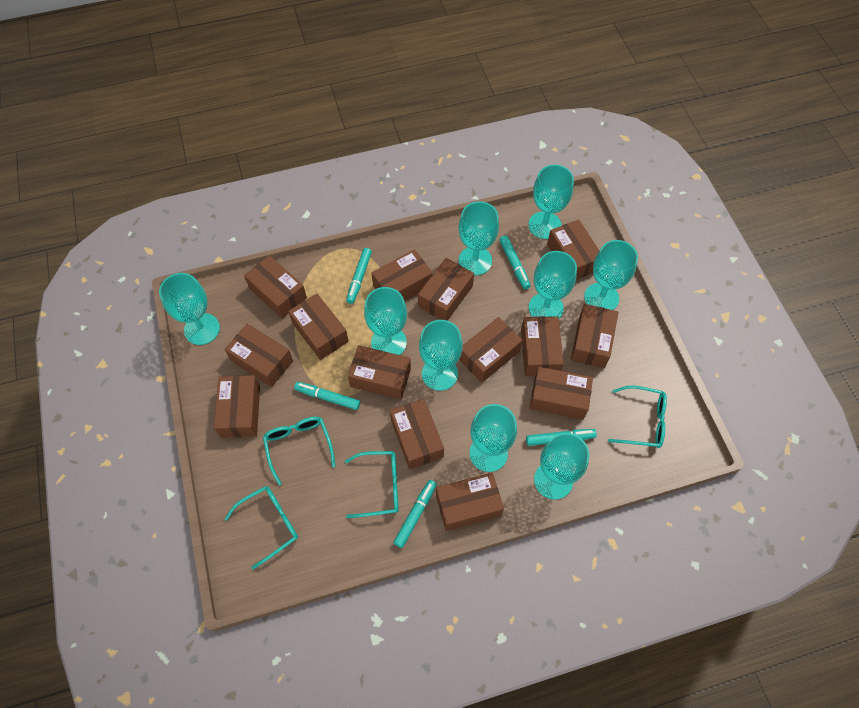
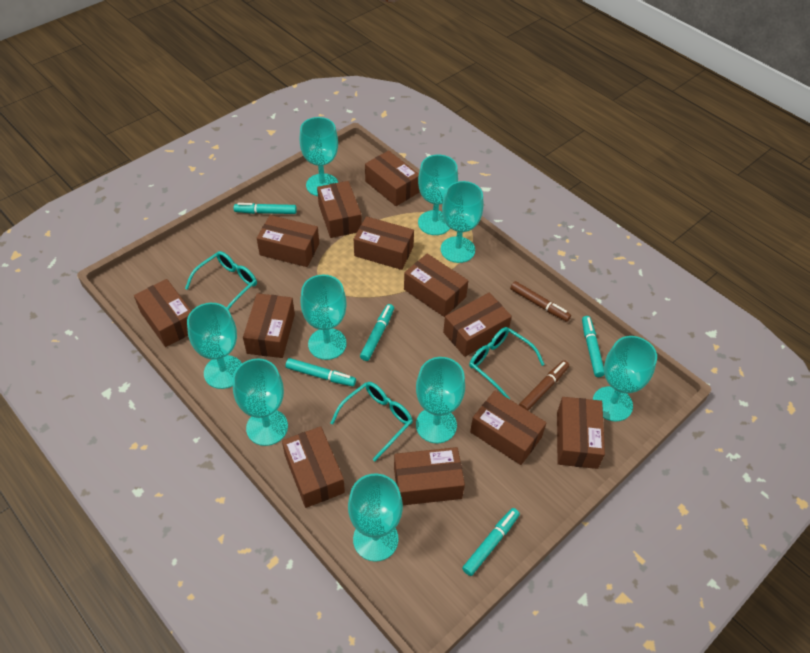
brown box: 14 -> 12
brown marker: 0 -> 2
turquoise glasses: 4 -> 3

